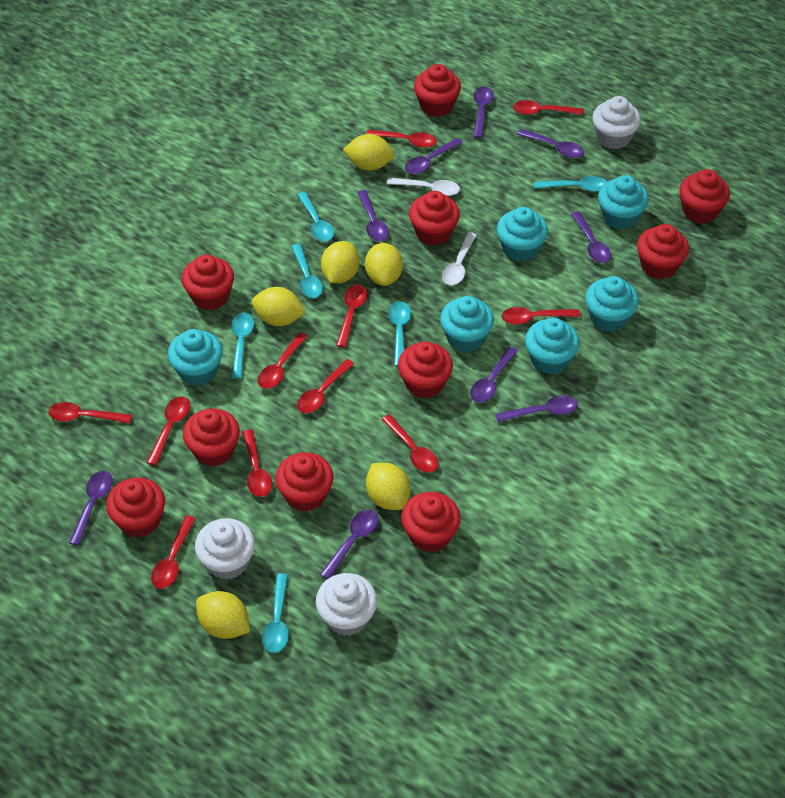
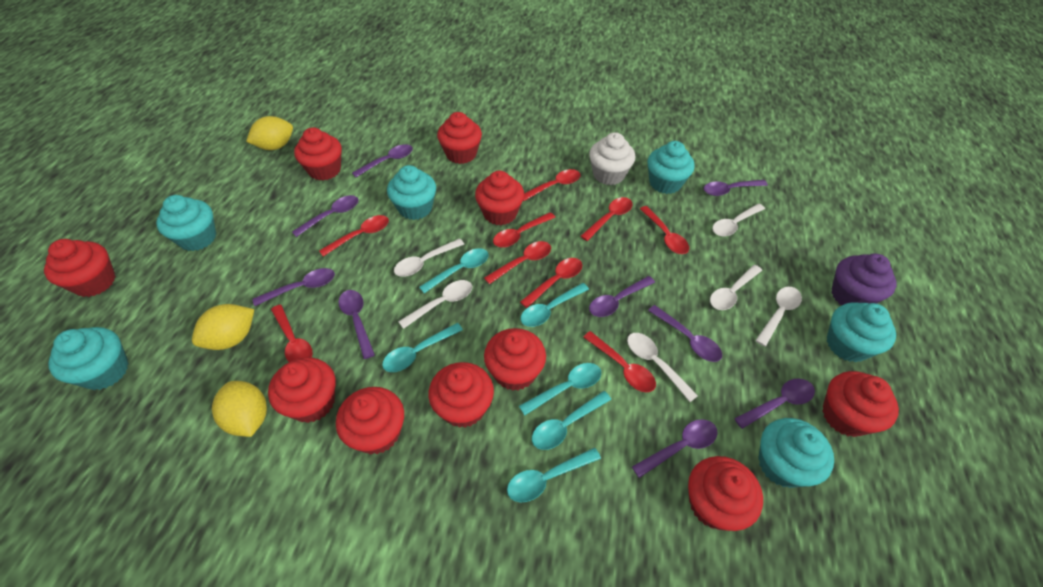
purple cupcake: 0 -> 1
red spoon: 11 -> 9
white cupcake: 3 -> 1
white spoon: 2 -> 6
yellow lemon: 6 -> 3

